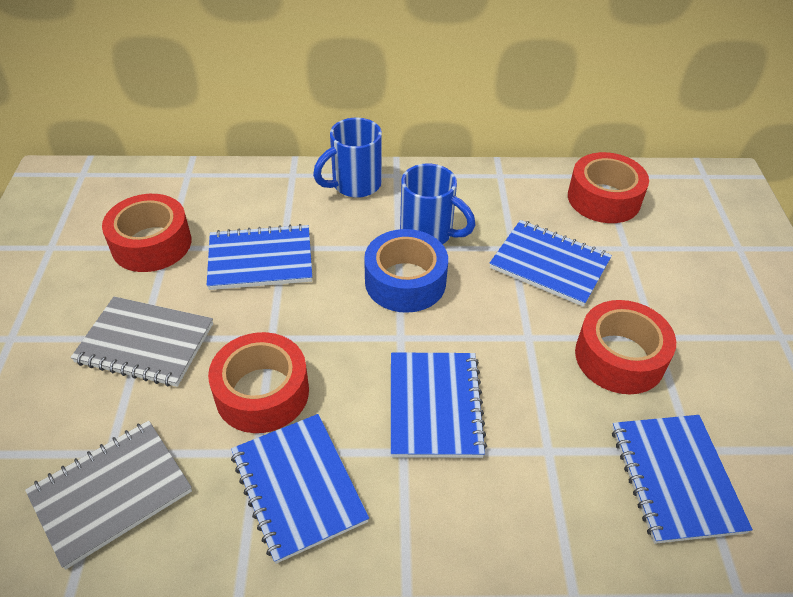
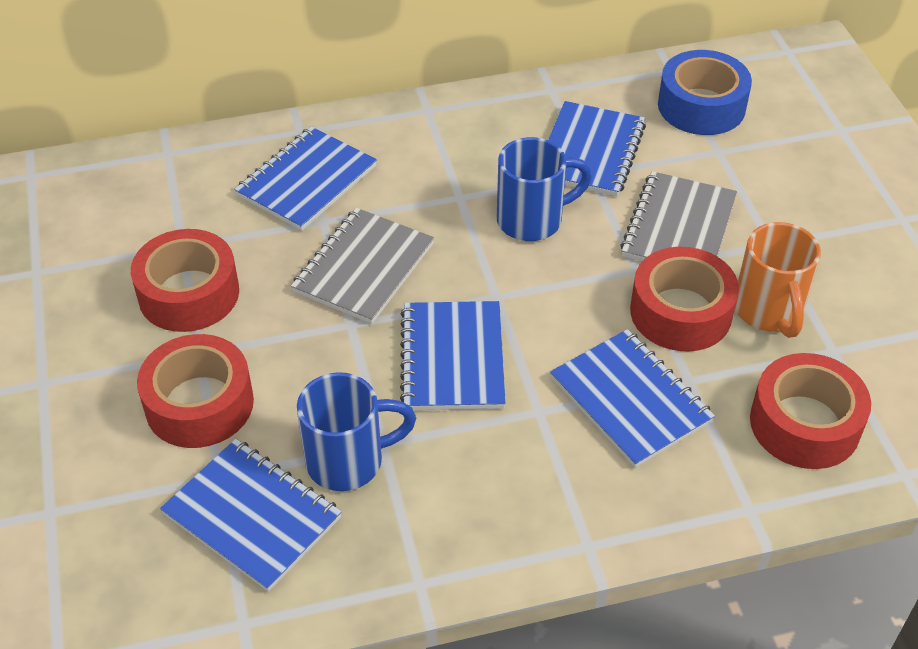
orange mug: 0 -> 1

